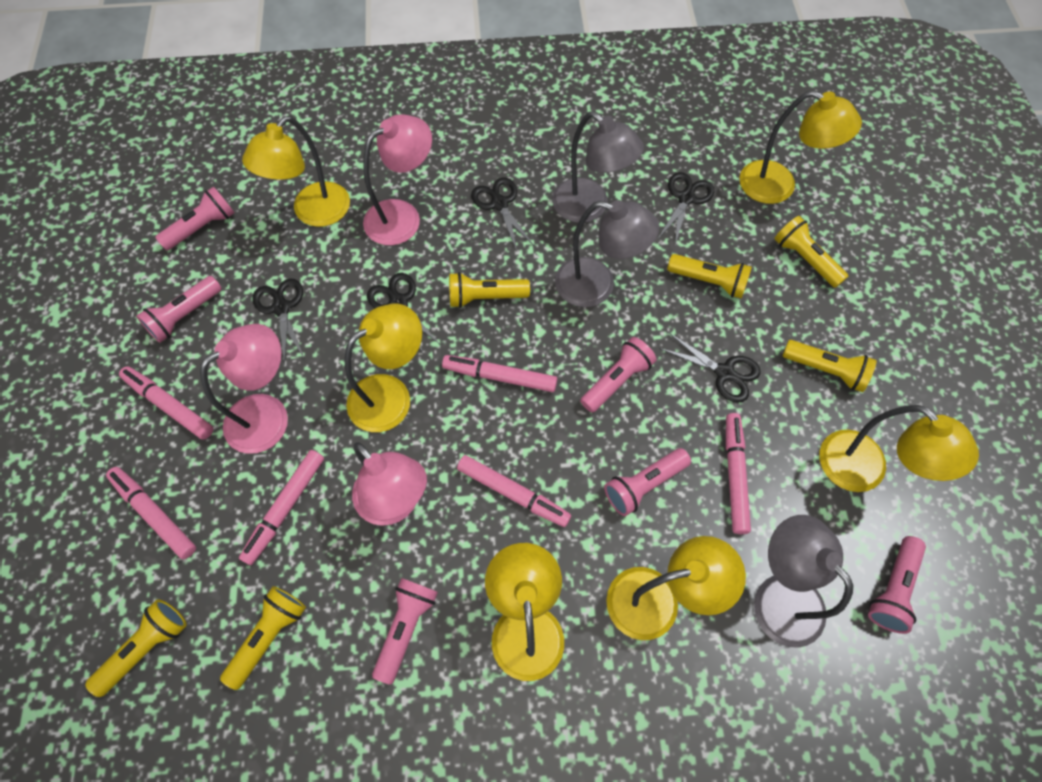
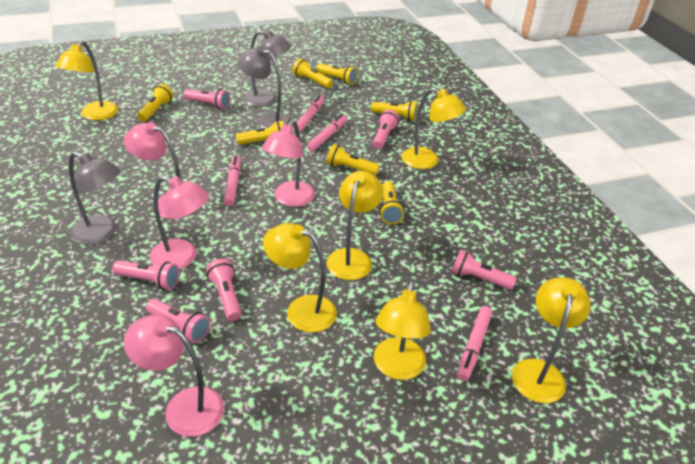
black scissors: 5 -> 0
pink lamp: 3 -> 4
pink marker: 6 -> 4
yellow flashlight: 6 -> 7

